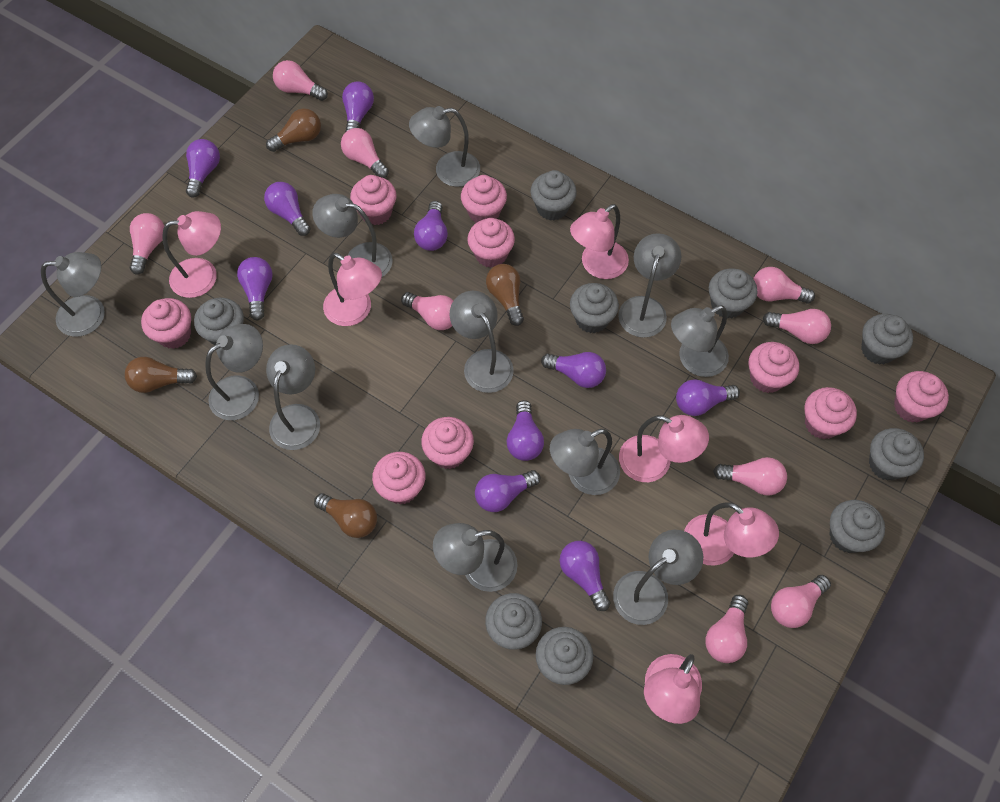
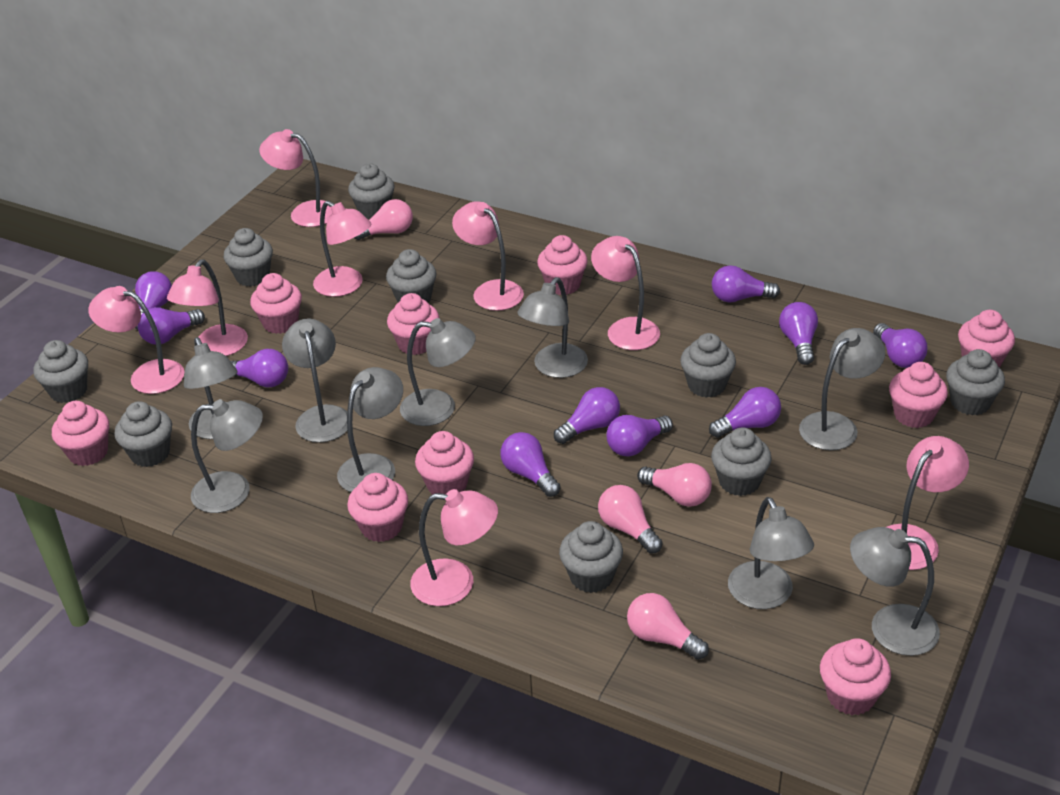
brown light bulb: 4 -> 0
grey lamp: 11 -> 9
pink lamp: 6 -> 8
pink light bulb: 9 -> 4

